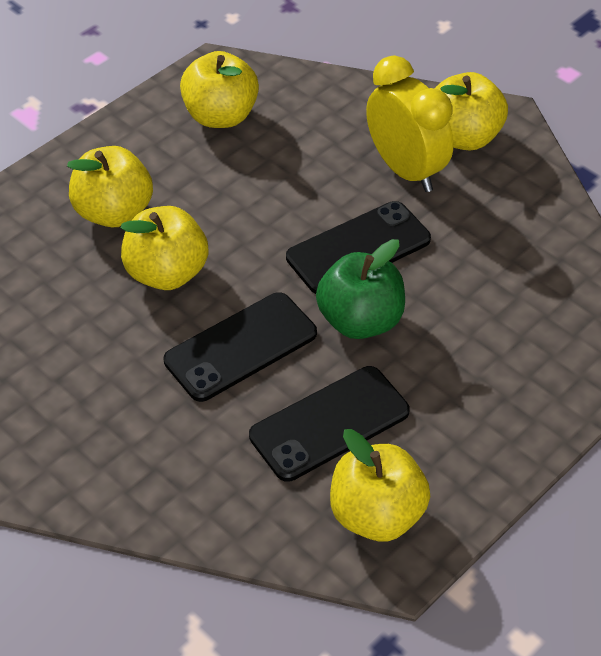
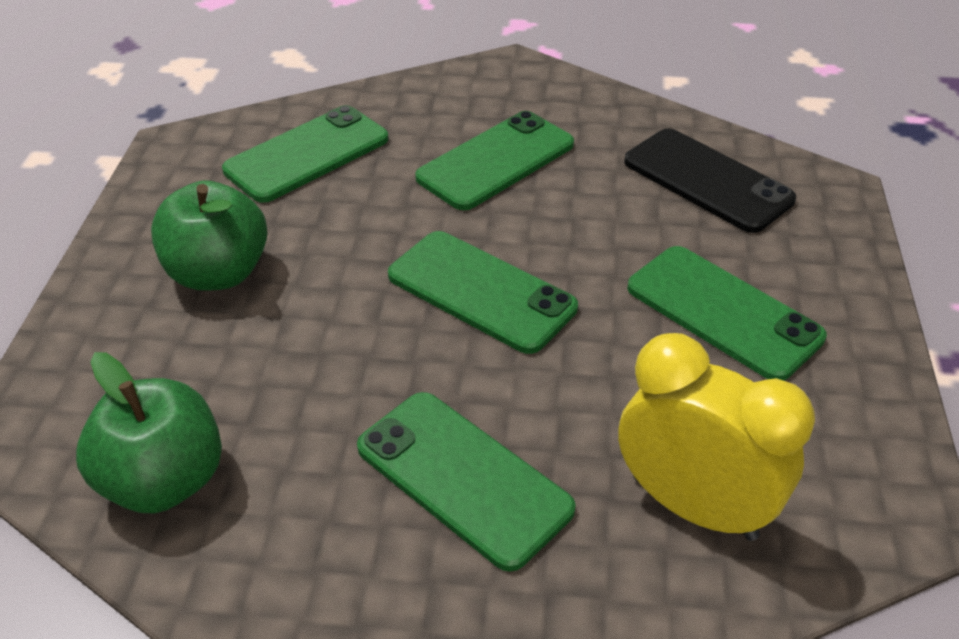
black phone: 3 -> 1
green apple: 1 -> 2
green phone: 0 -> 5
yellow apple: 5 -> 0

